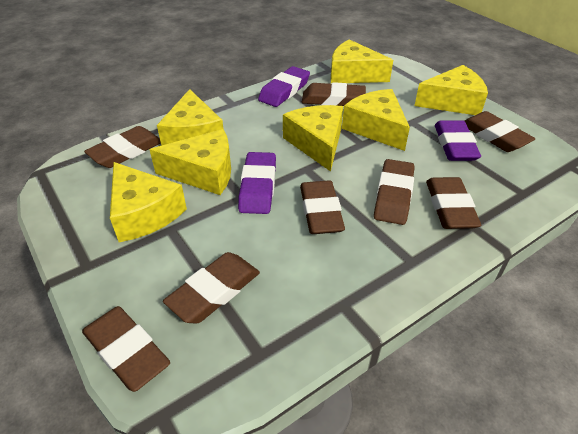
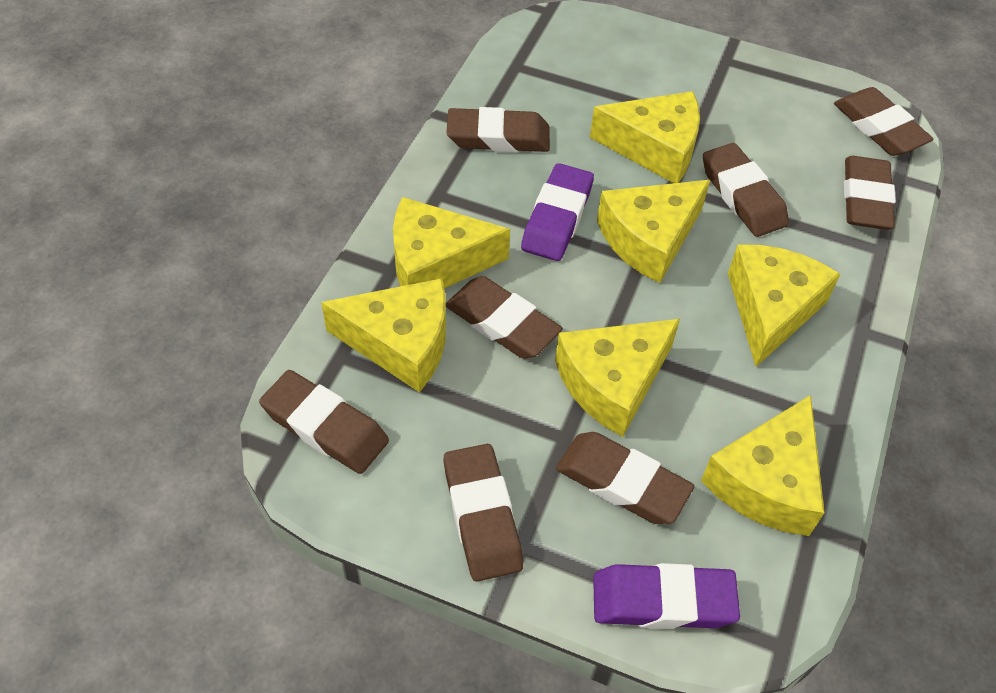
purple eraser: 3 -> 2

